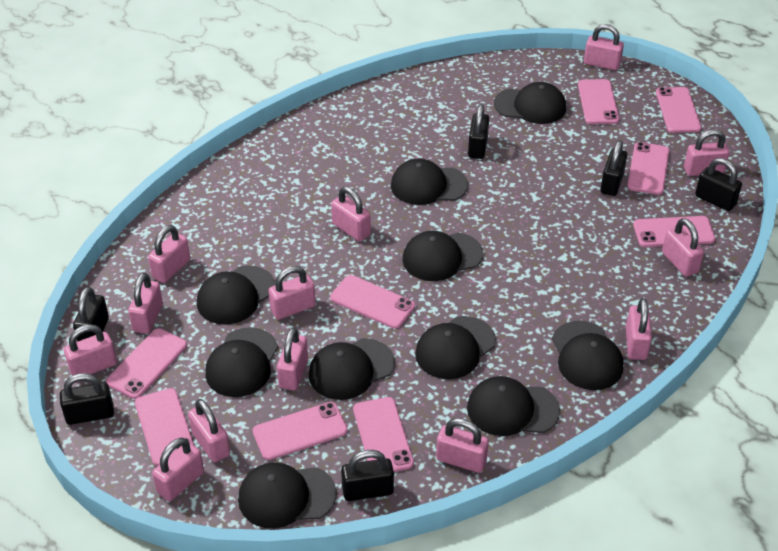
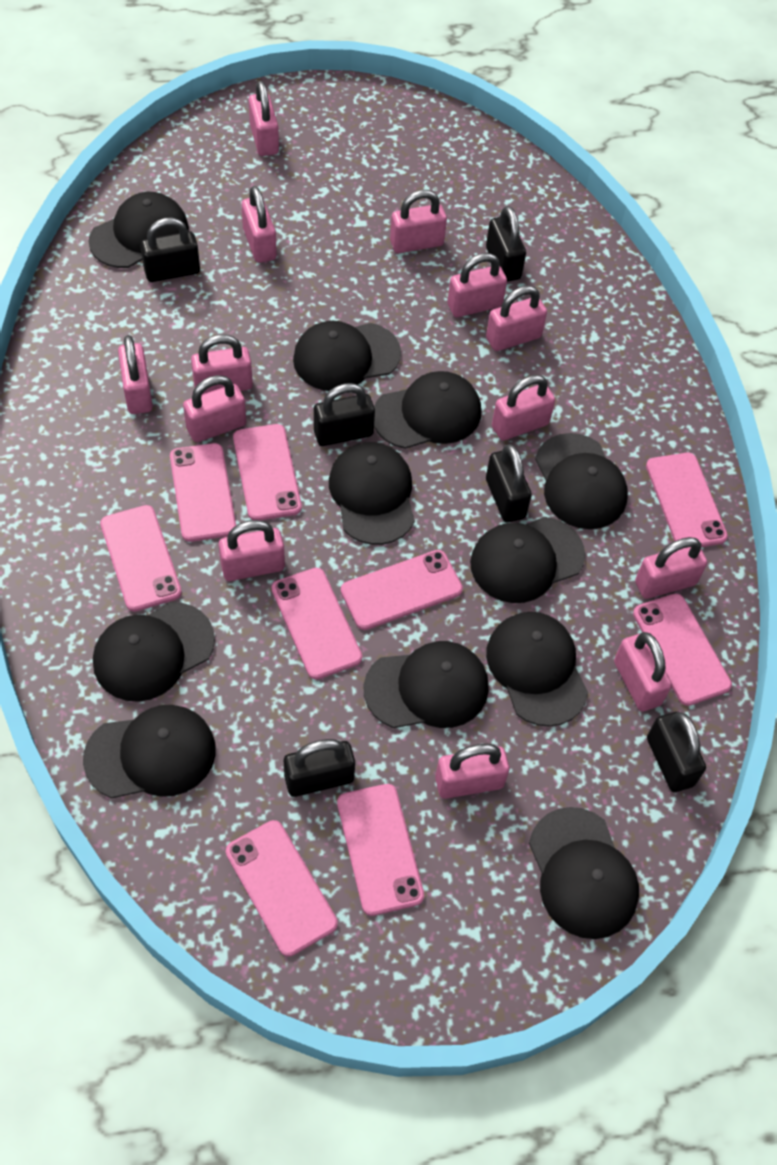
black cap: 10 -> 11

